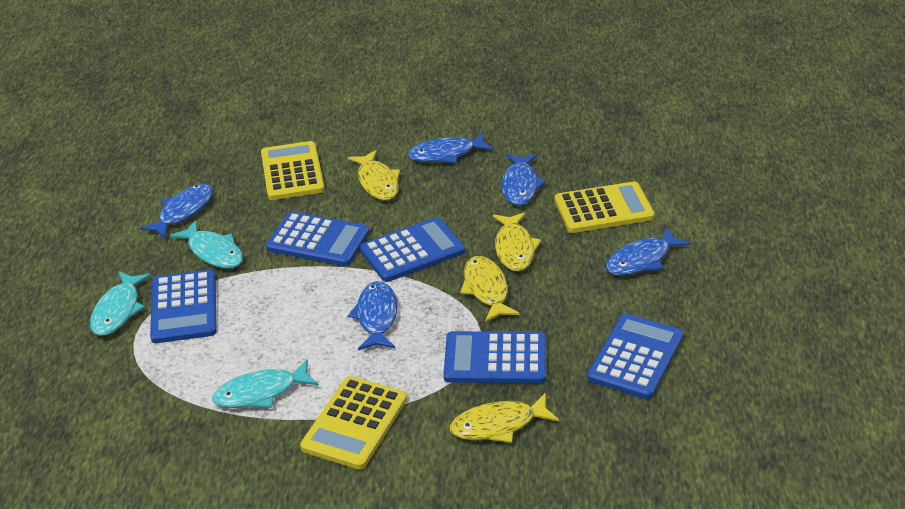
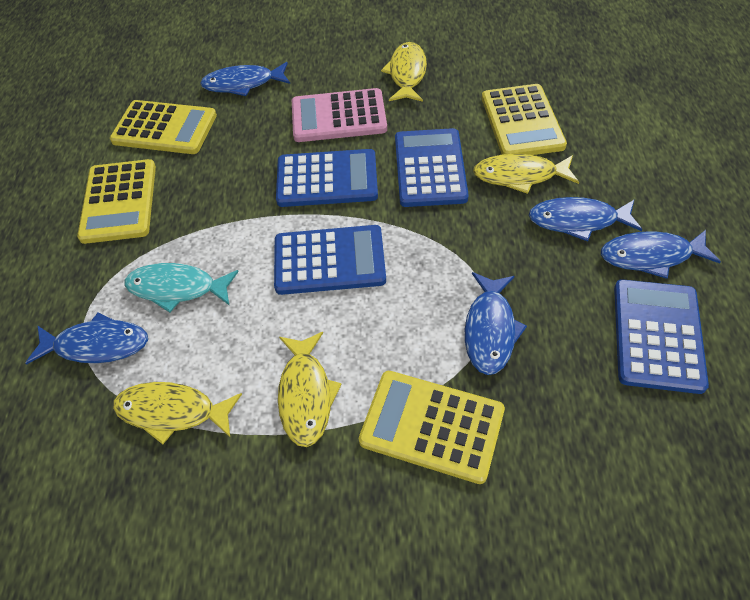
blue calculator: 5 -> 4
pink calculator: 0 -> 1
turquoise fish: 3 -> 1
yellow calculator: 3 -> 4

